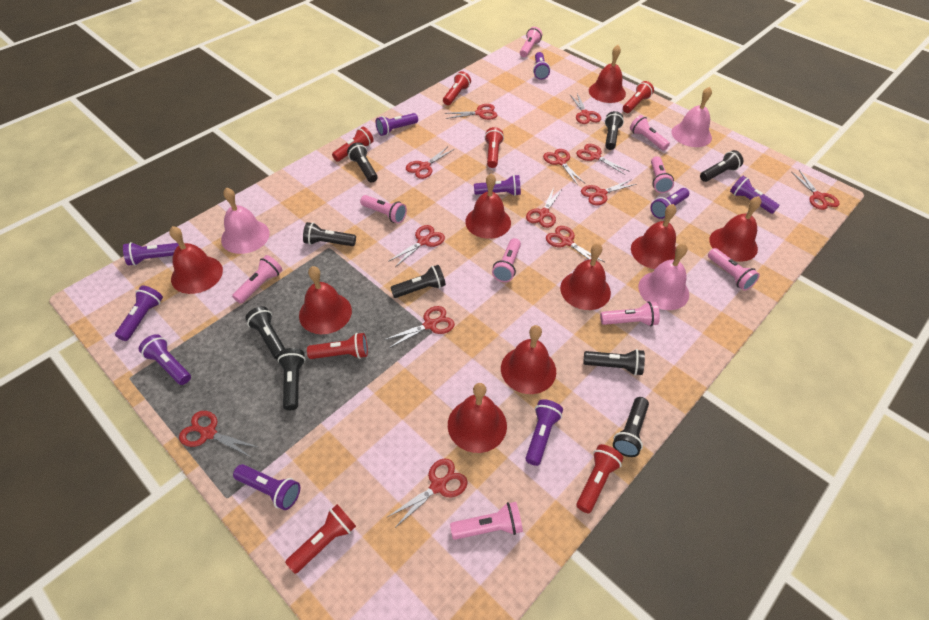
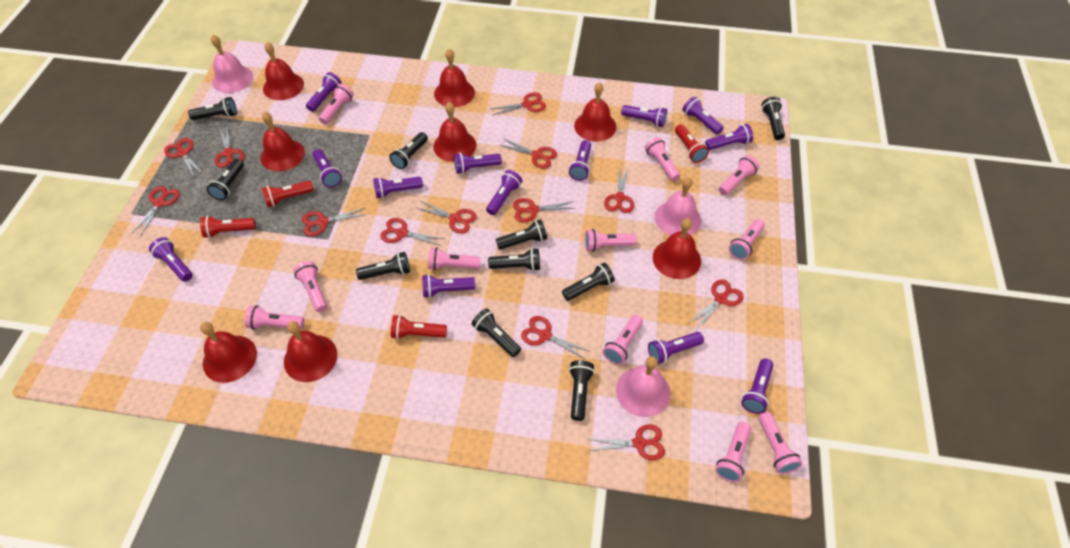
black flashlight: 9 -> 10
pink flashlight: 9 -> 11
purple flashlight: 10 -> 13
red bell: 9 -> 8
red flashlight: 7 -> 4

